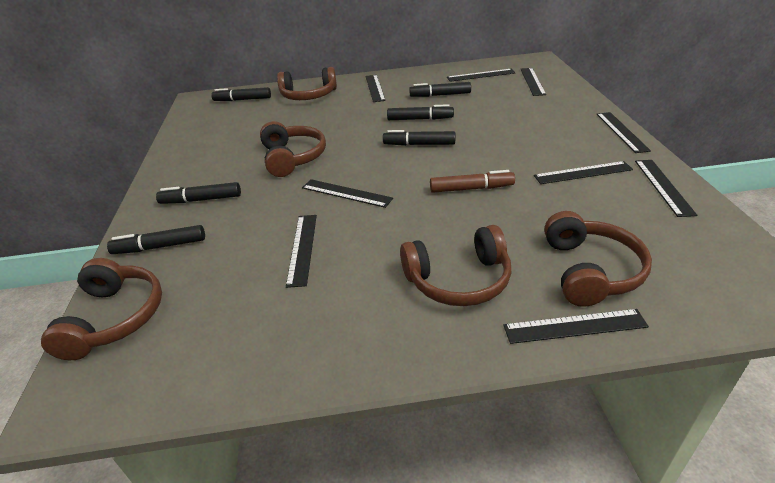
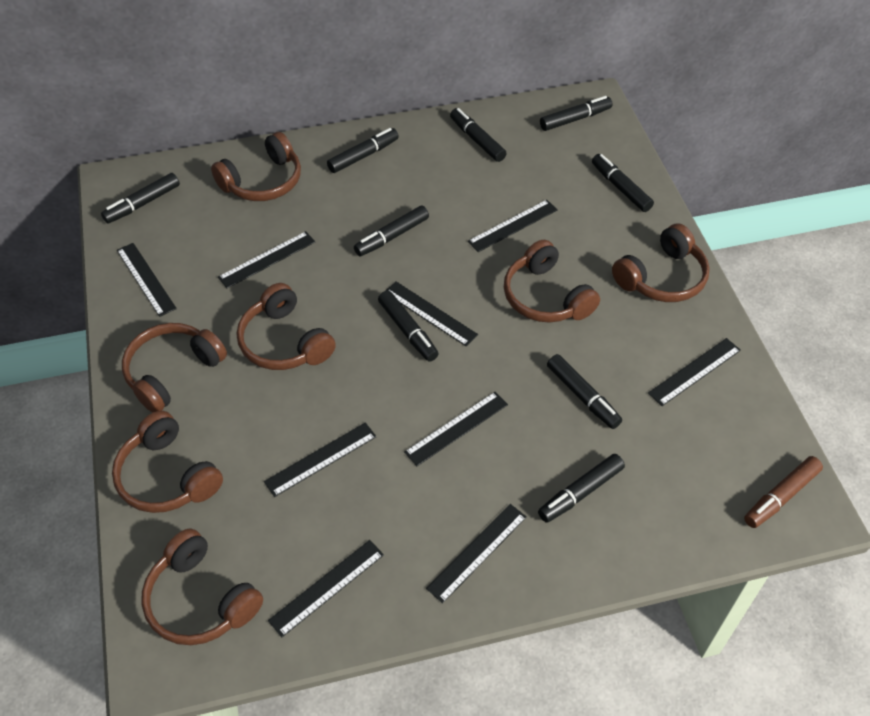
black marker: 6 -> 9
brown headphones: 5 -> 7

